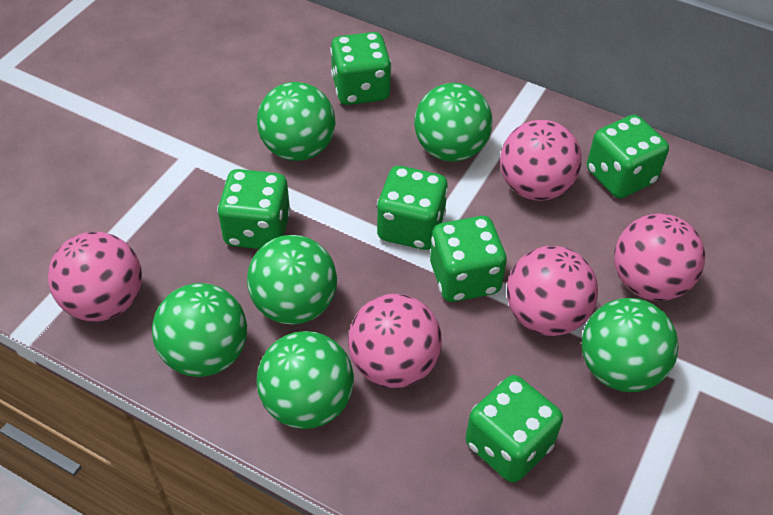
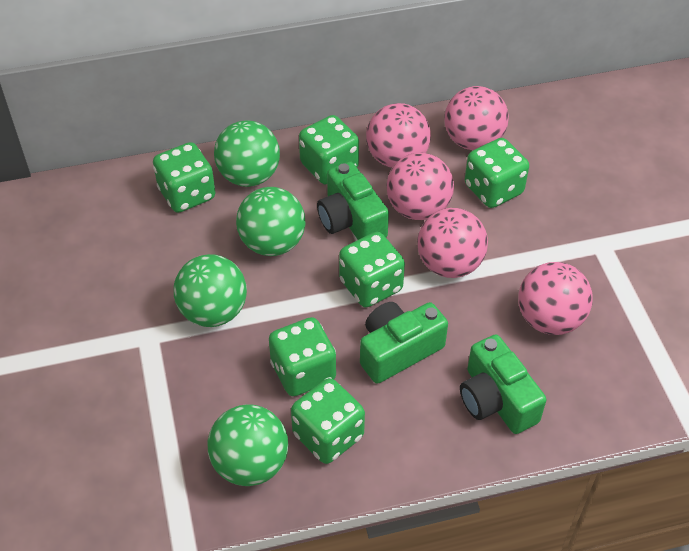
green ball: 6 -> 4
green camera: 0 -> 3

